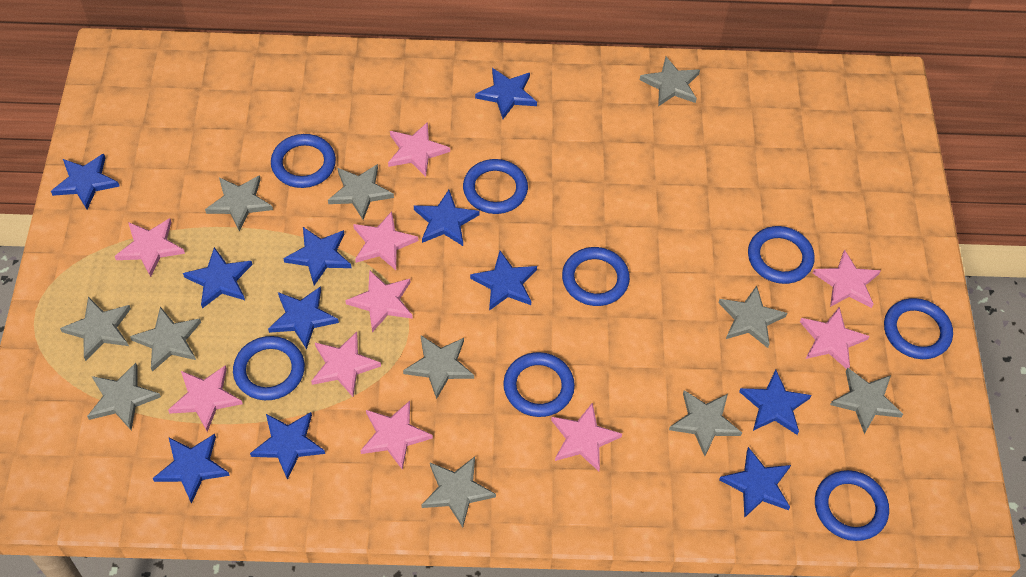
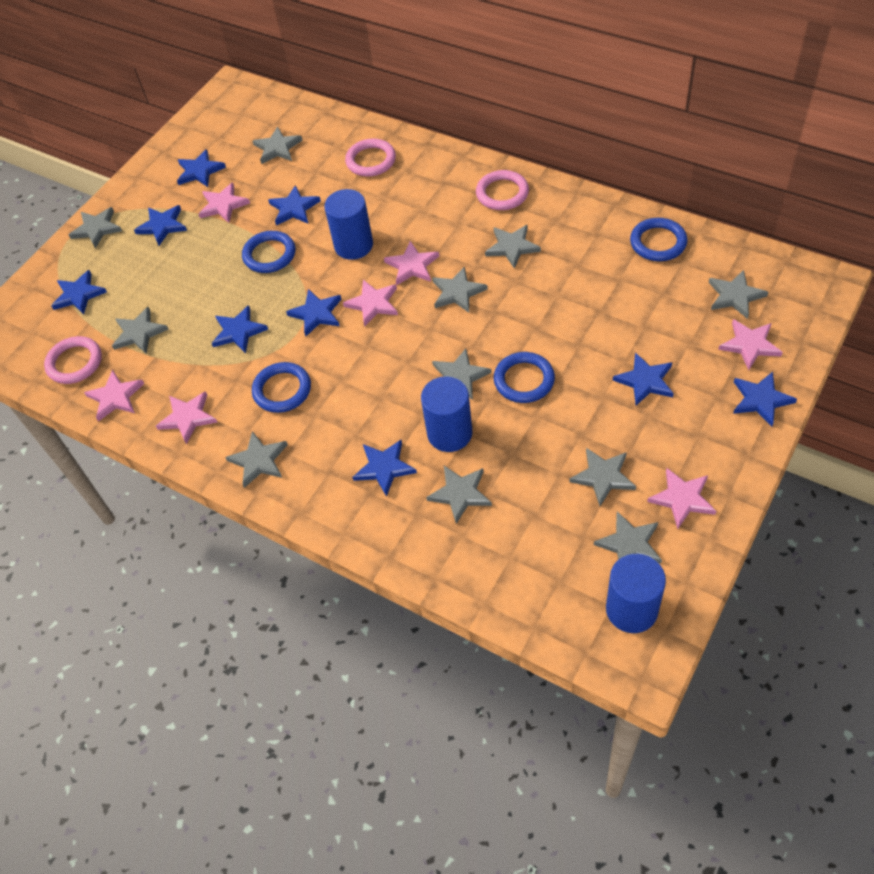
blue cylinder: 0 -> 3
blue ring: 8 -> 4
blue star: 11 -> 9
pink ring: 0 -> 3
pink star: 10 -> 7

